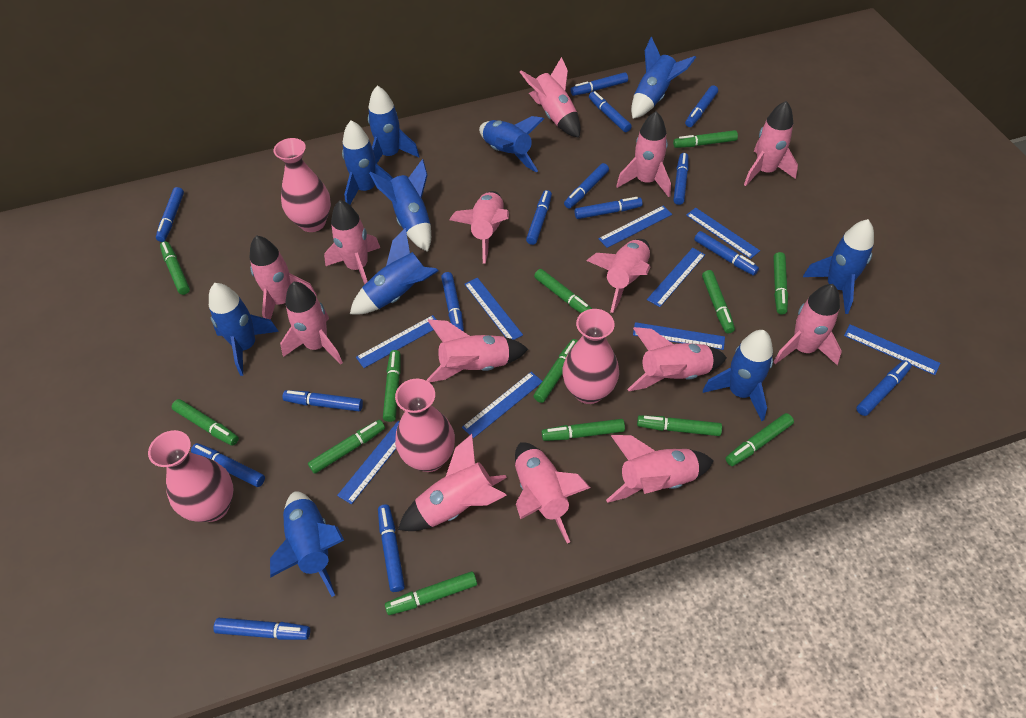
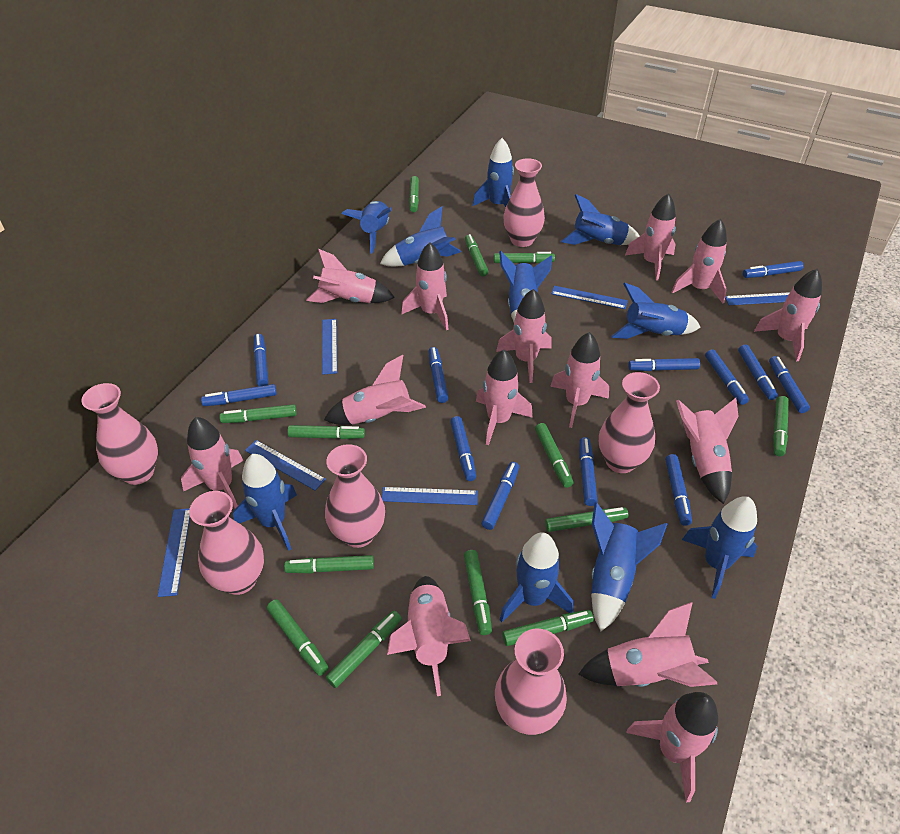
blue marker: 15 -> 12
blue ruler: 9 -> 6
pink vase: 4 -> 6

